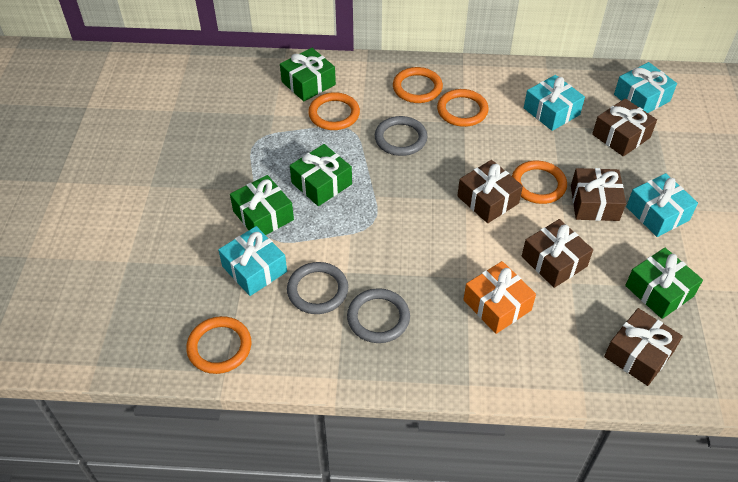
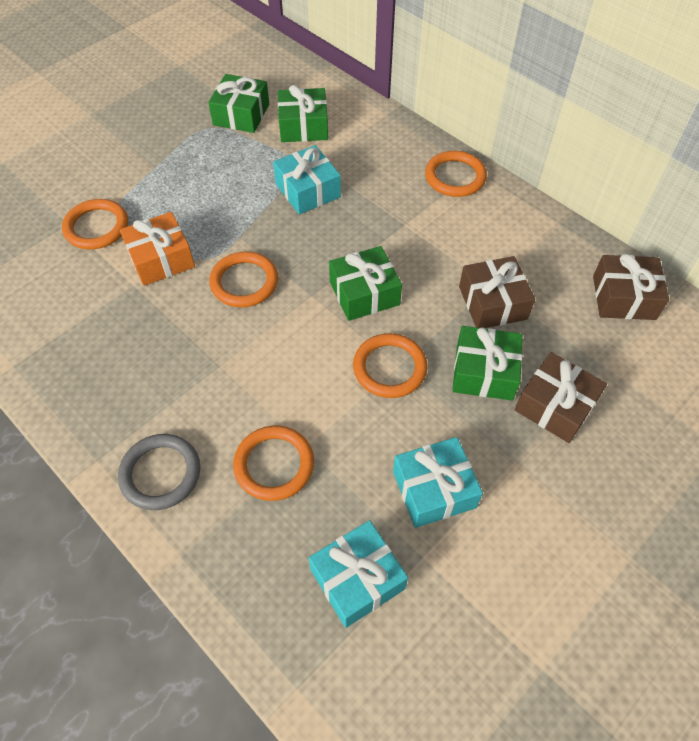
brown gift: 5 -> 3
grey ring: 3 -> 1
turquoise gift: 4 -> 3

